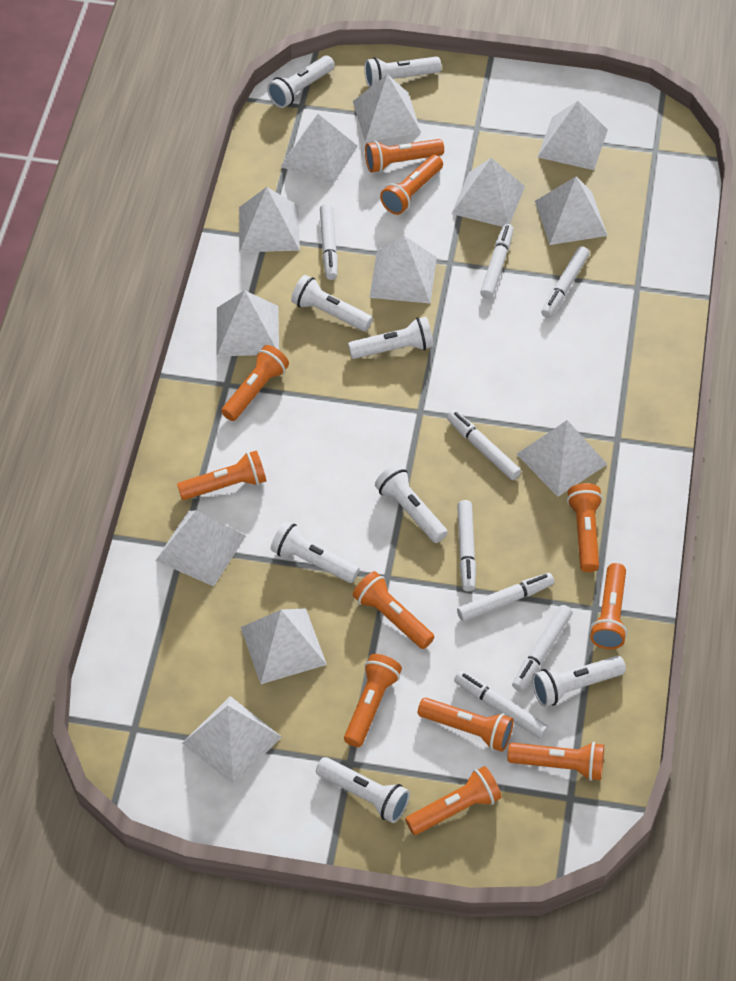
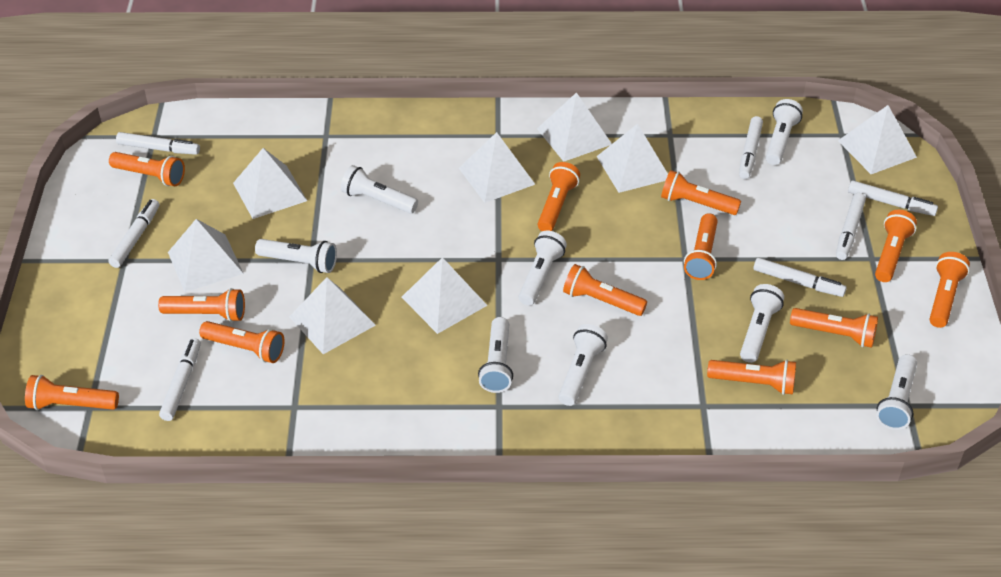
orange flashlight: 11 -> 12
white marker: 8 -> 7
white pyramid: 12 -> 8

